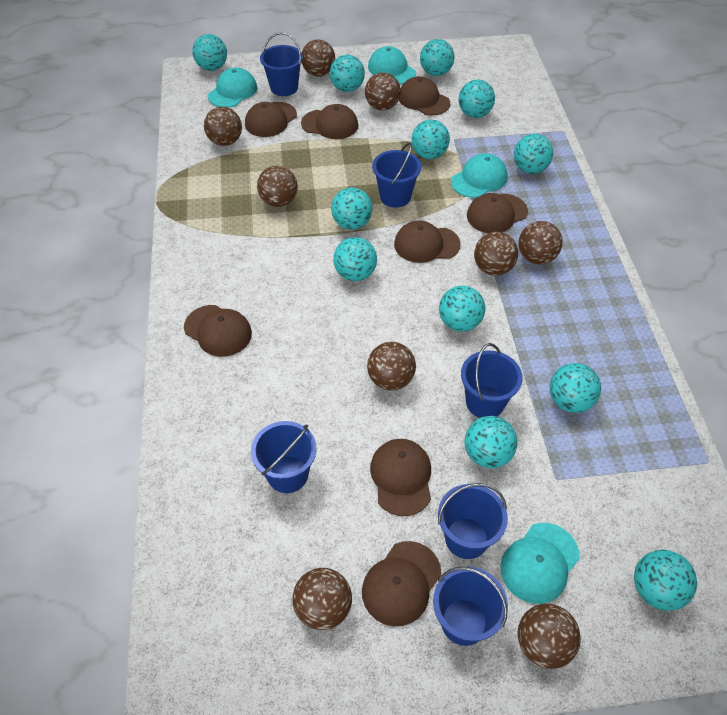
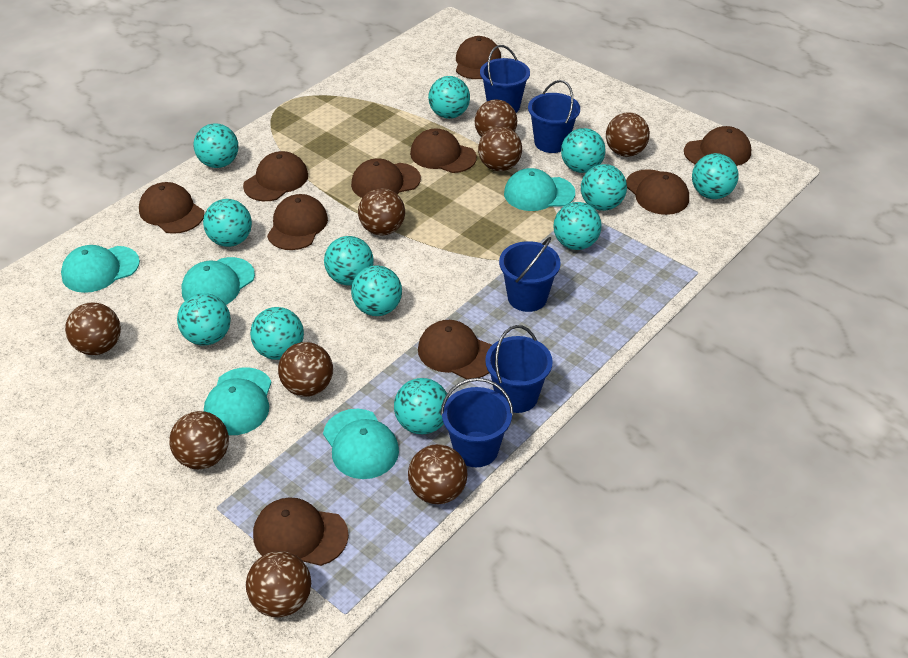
blue bucket: 6 -> 5
brown cap: 8 -> 10
turquoise cap: 4 -> 5

